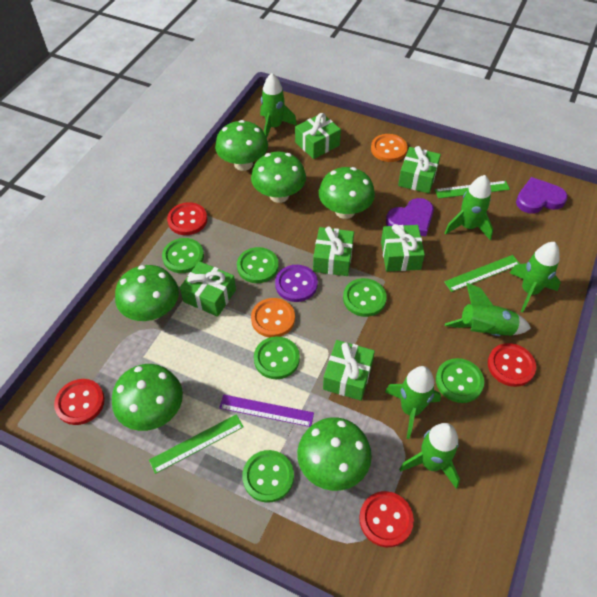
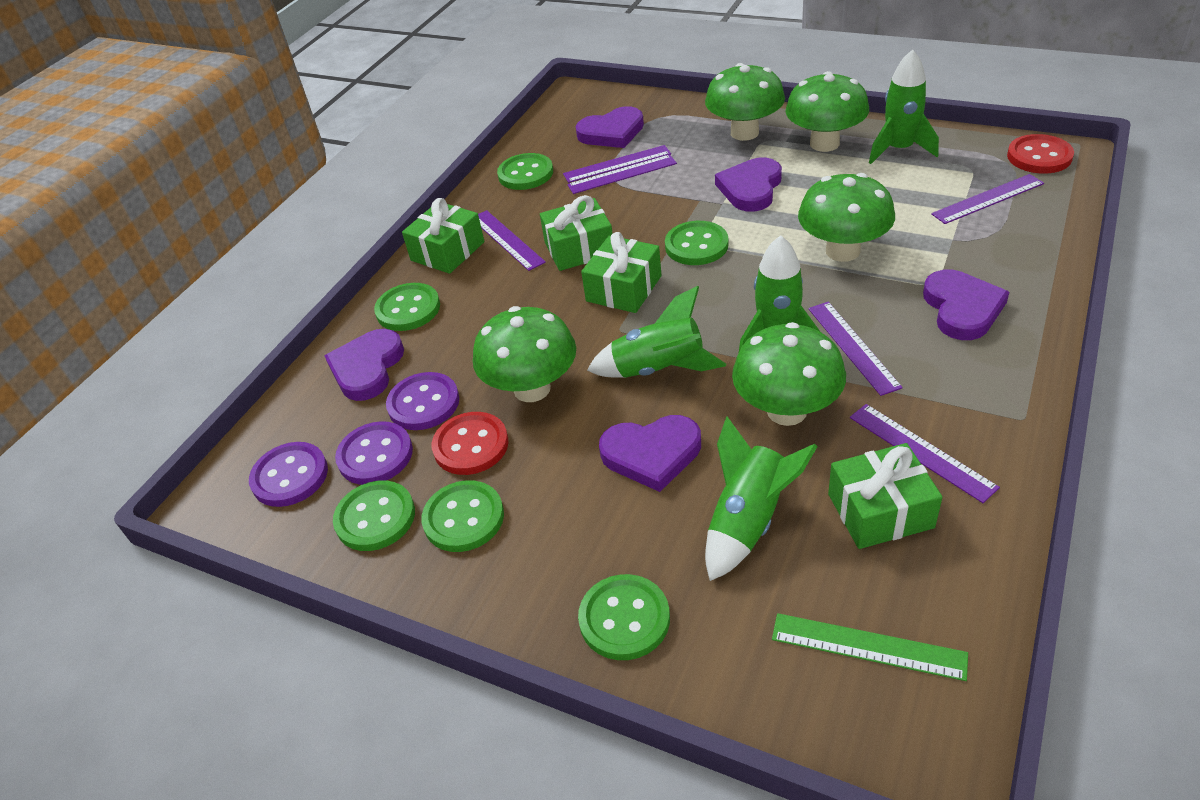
green gift: 6 -> 4
green mushroom: 6 -> 5
green rocket: 6 -> 4
green ruler: 3 -> 1
orange button: 2 -> 0
purple button: 1 -> 3
purple heart: 2 -> 5
purple ruler: 1 -> 6
red button: 4 -> 2

